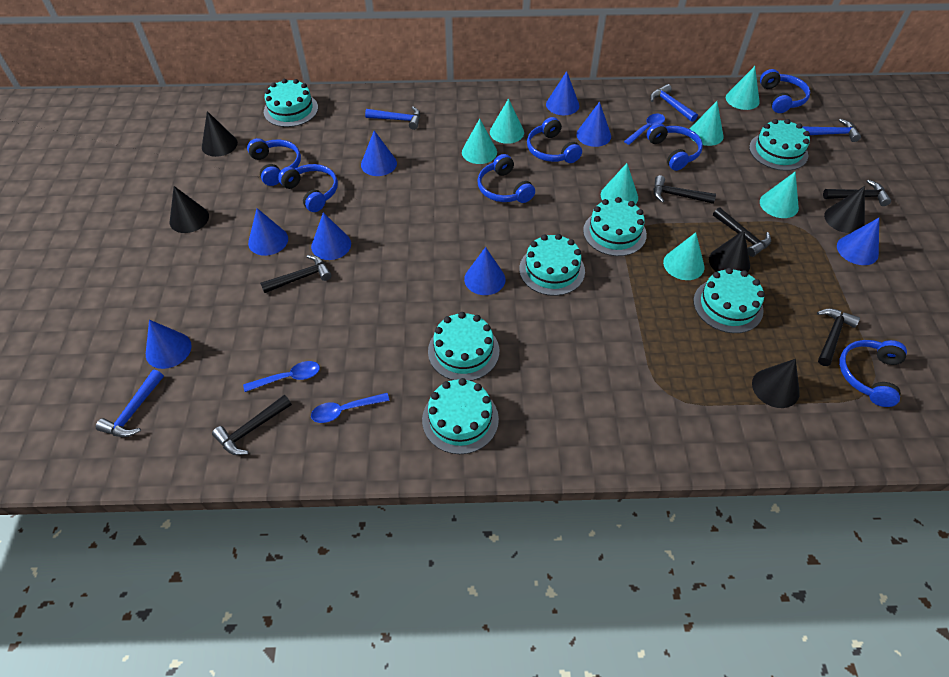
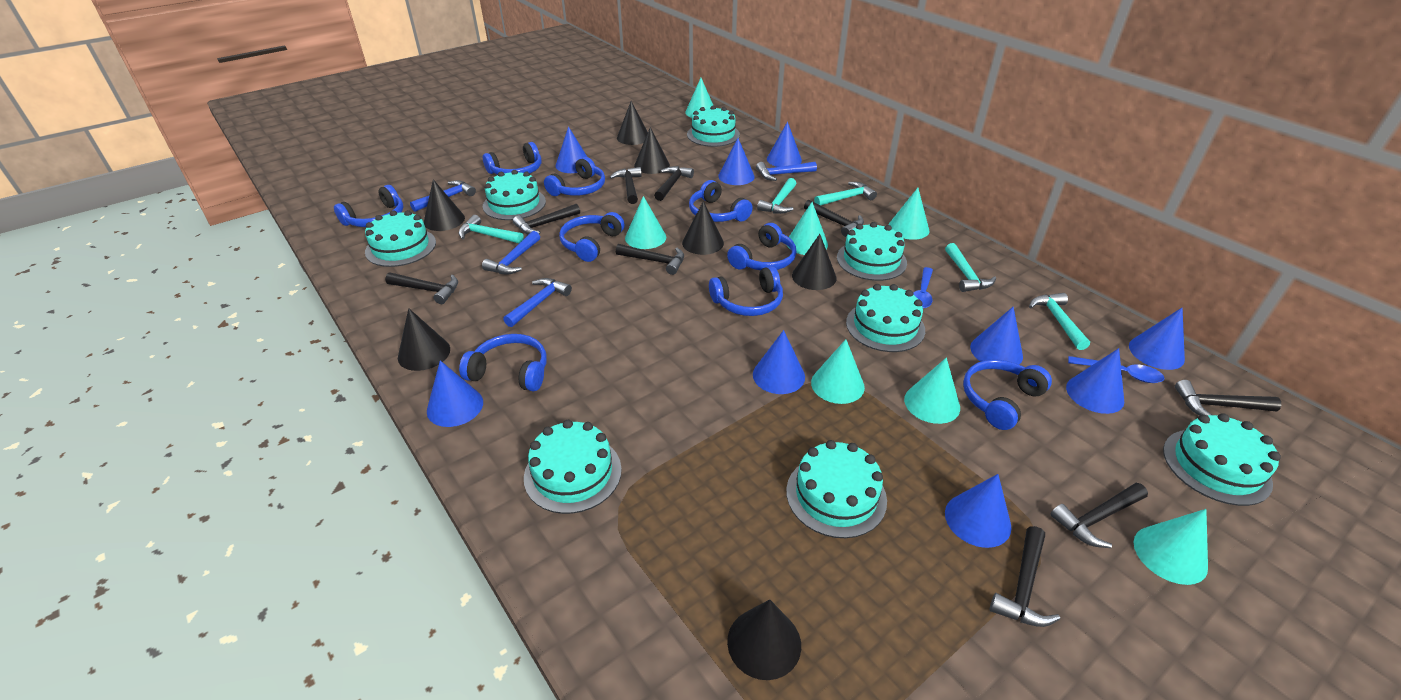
black cone: 5 -> 7
black hammer: 6 -> 9
blue cone: 8 -> 9
blue headphones: 7 -> 9
blue spoon: 3 -> 2
turquoise cake: 7 -> 8
turquoise hammer: 0 -> 5

